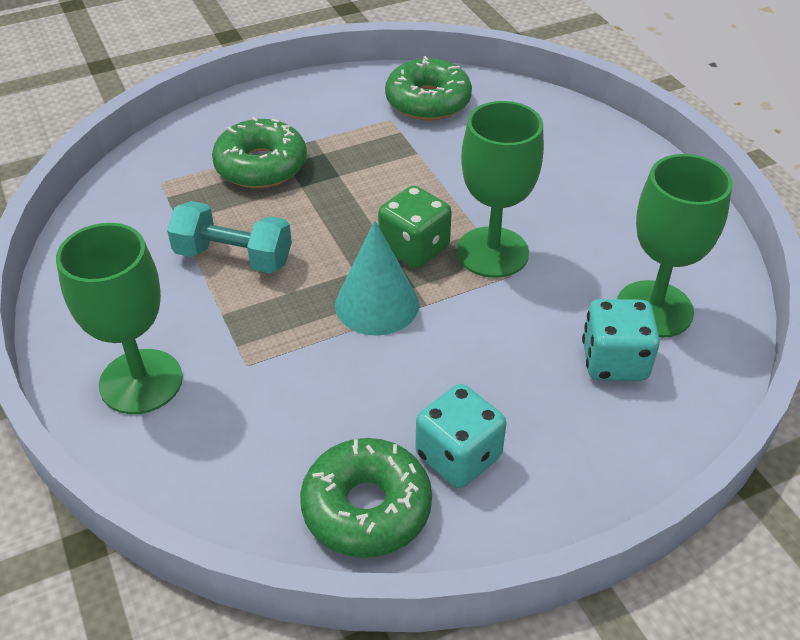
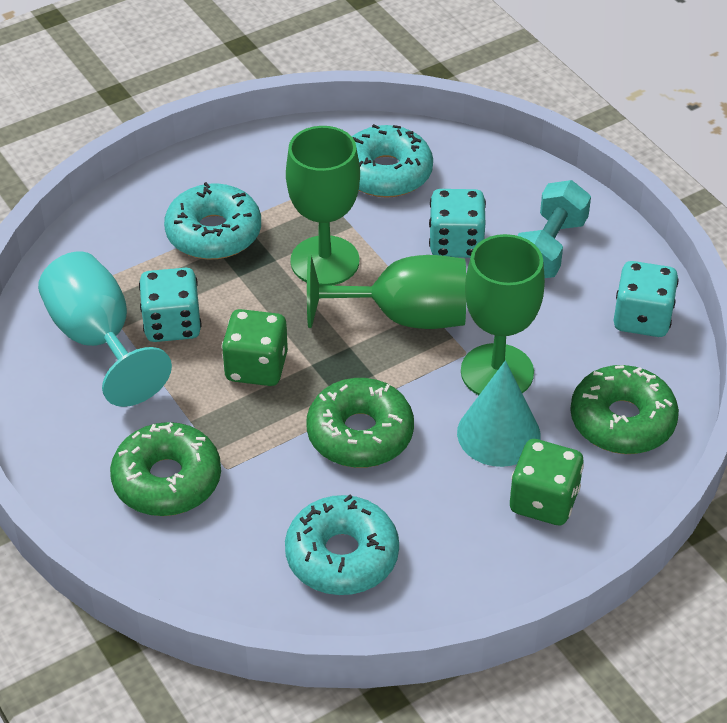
green dice: 1 -> 2
turquoise dice: 2 -> 3
turquoise donut: 0 -> 3
turquoise goblet: 0 -> 1

